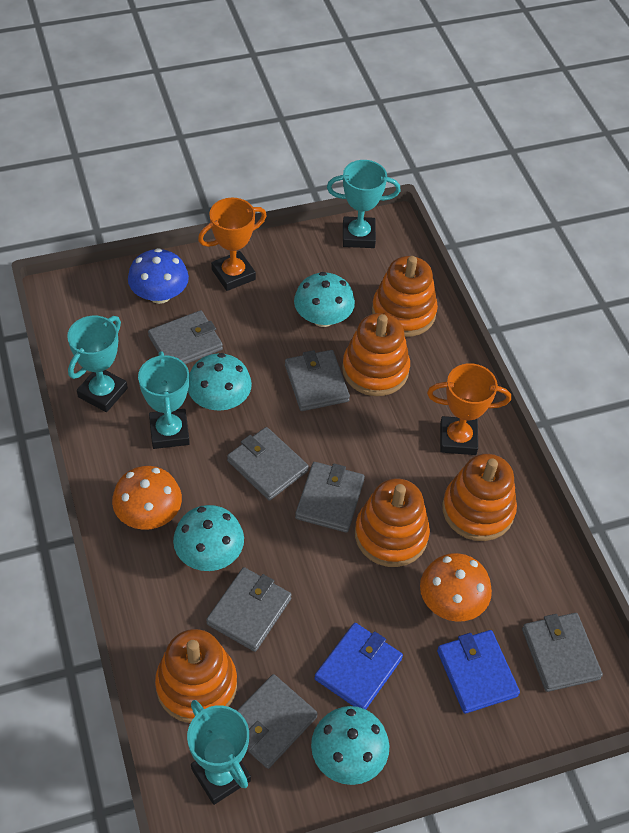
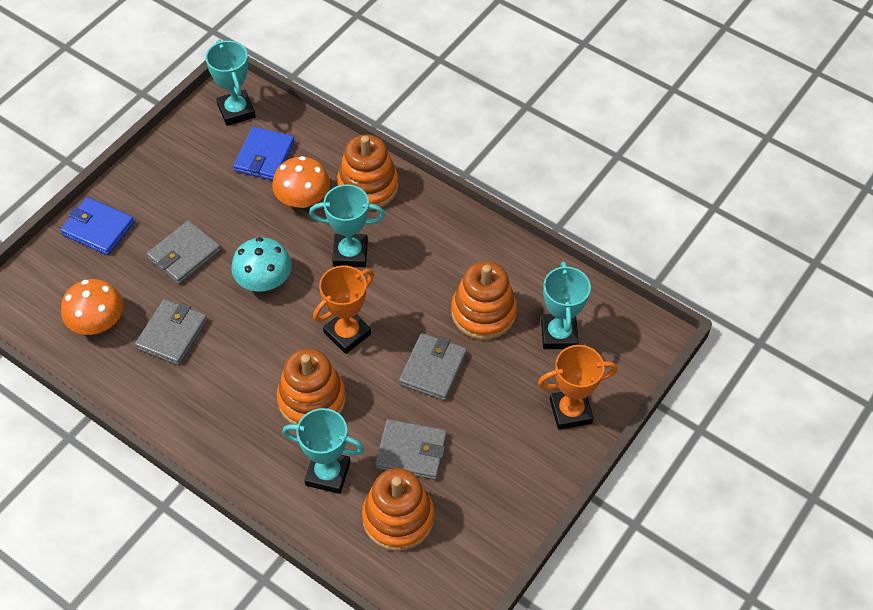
blue mushroom: 1 -> 0
grey wallet: 7 -> 4
orange stacking toy: 5 -> 4
turquoise mushroom: 4 -> 1

